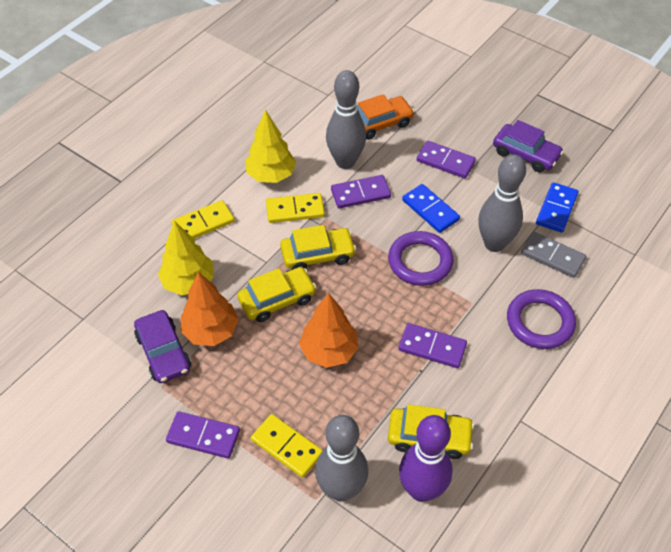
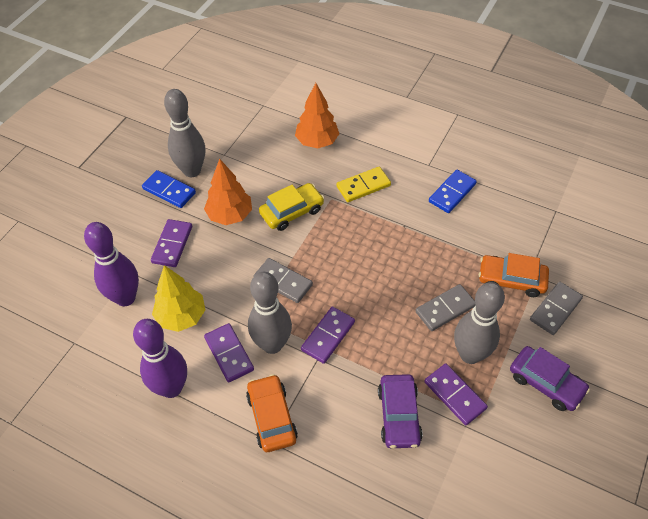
grey domino: 1 -> 3
orange car: 1 -> 2
purple bowling pin: 1 -> 2
purple ring: 2 -> 0
yellow car: 3 -> 1
yellow domino: 3 -> 1
yellow tree: 2 -> 1

